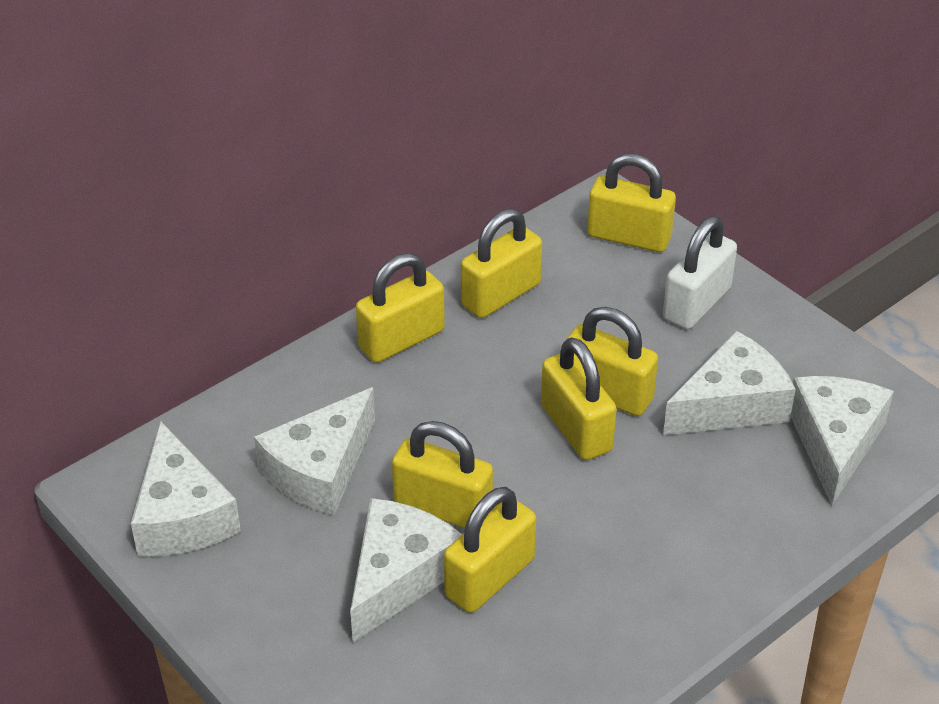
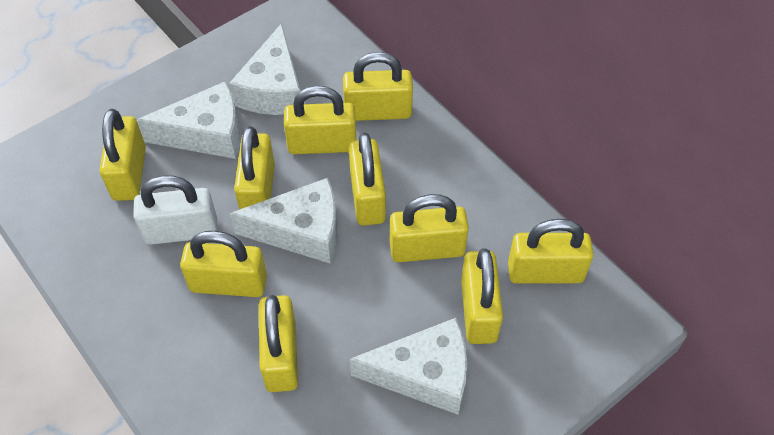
white cheese: 5 -> 4
yellow padlock: 7 -> 10

